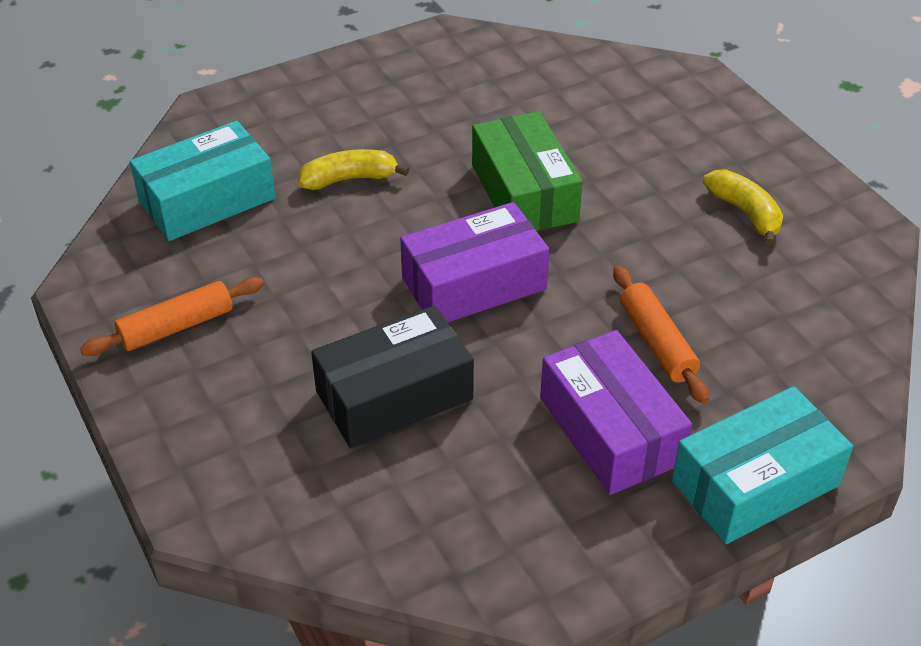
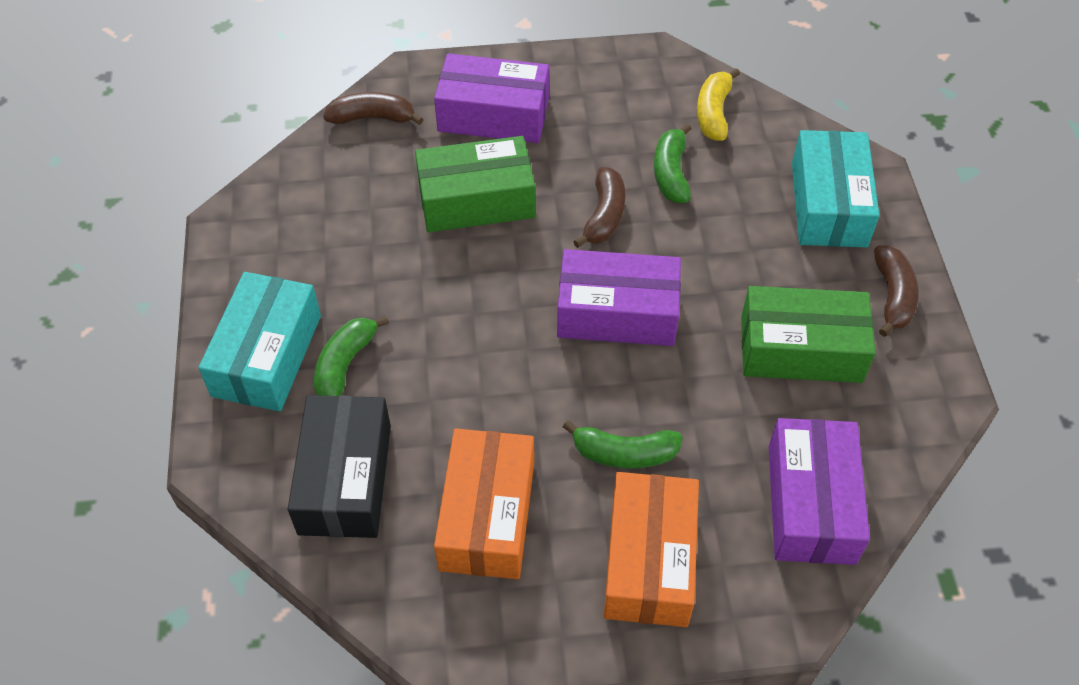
brown banana: 0 -> 3
green banana: 0 -> 3
green box: 1 -> 2
orange box: 0 -> 2
orange rolling pin: 2 -> 0
purple box: 2 -> 3
yellow banana: 2 -> 1

